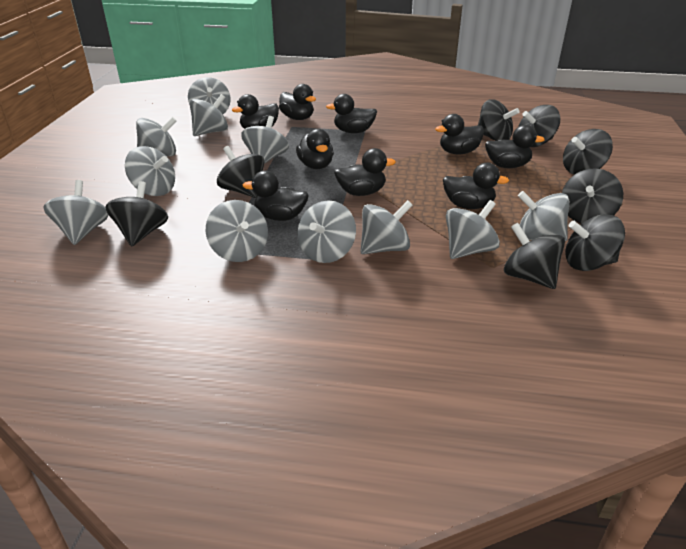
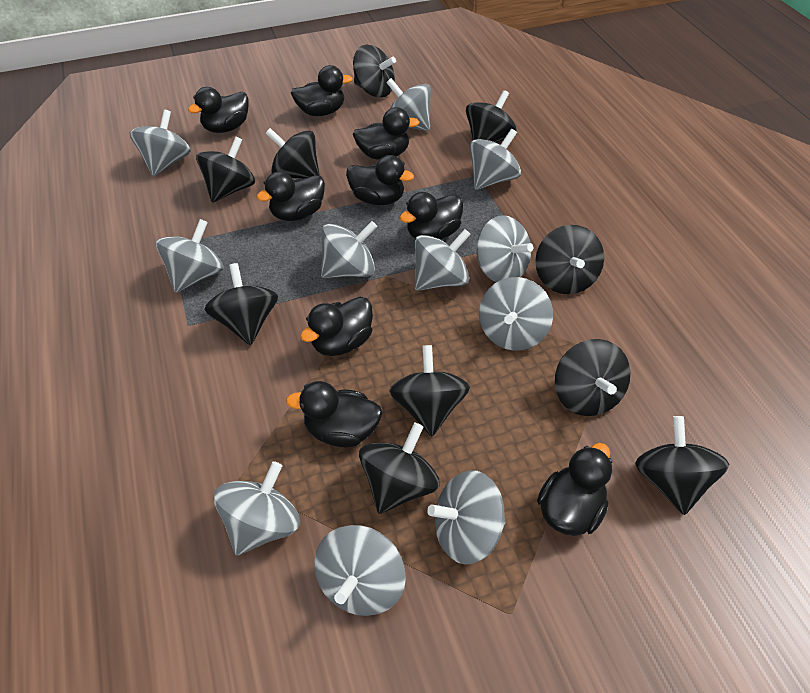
black spinning top: 8 -> 10

